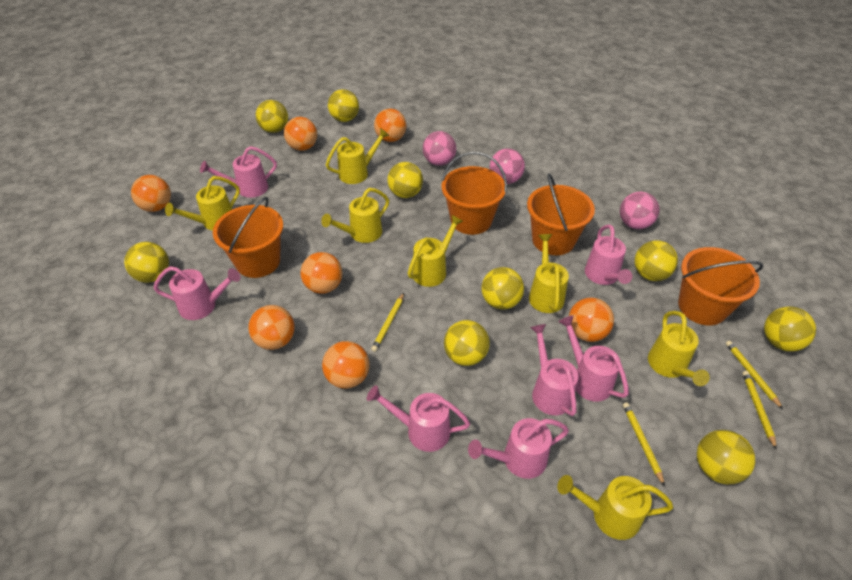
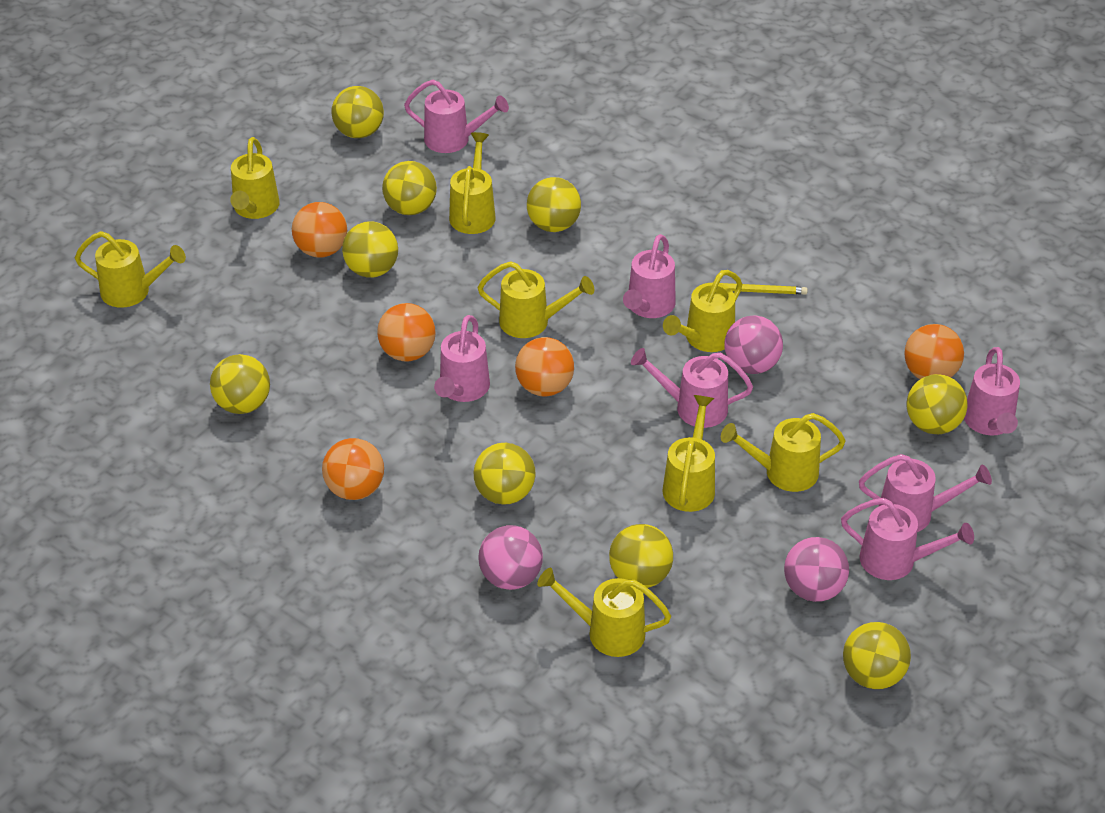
orange ball: 7 -> 5
orange bucket: 4 -> 0
yellow pencil: 4 -> 1
yellow watering can: 7 -> 8

